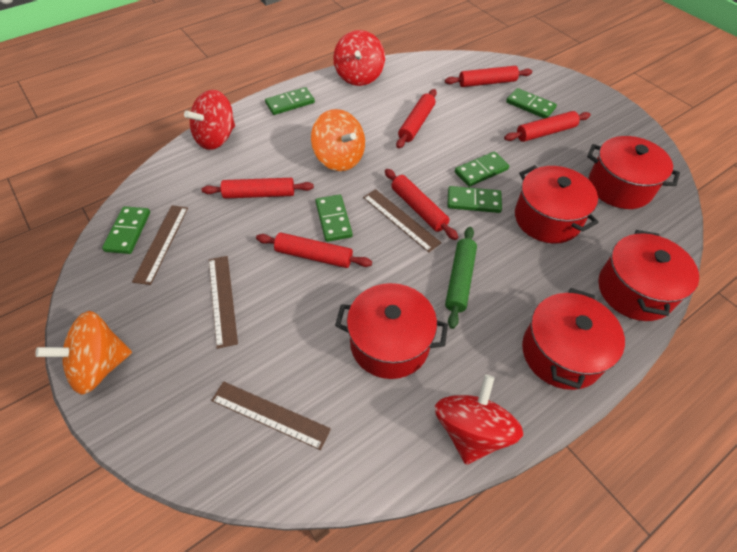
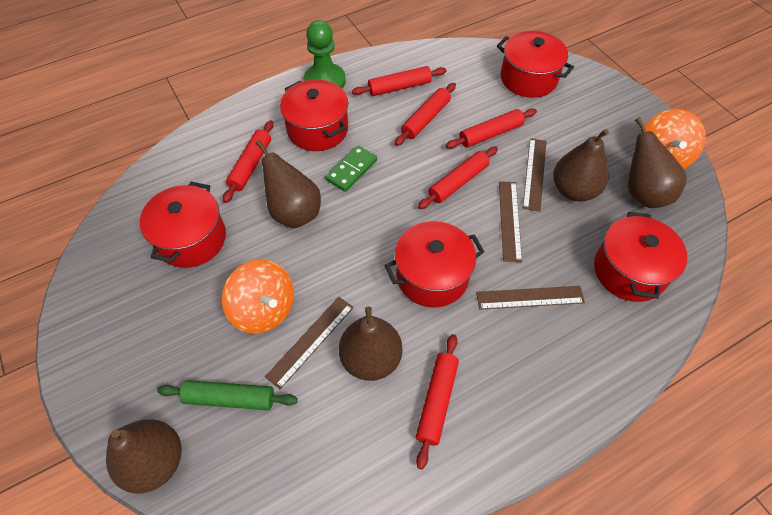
brown pear: 0 -> 5
green domino: 6 -> 1
green pawn: 0 -> 1
red spinning top: 3 -> 0

